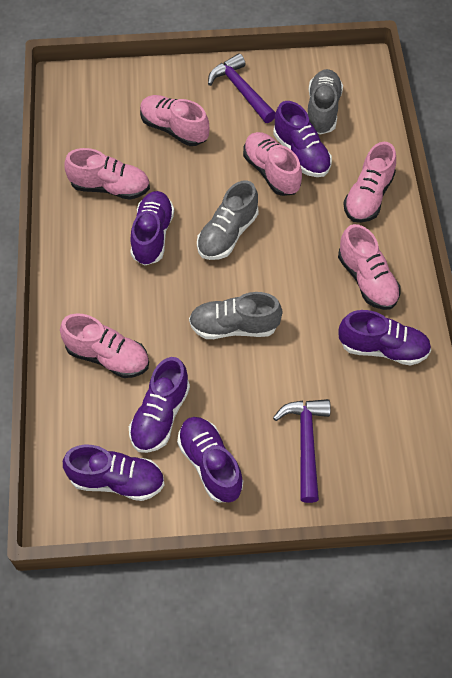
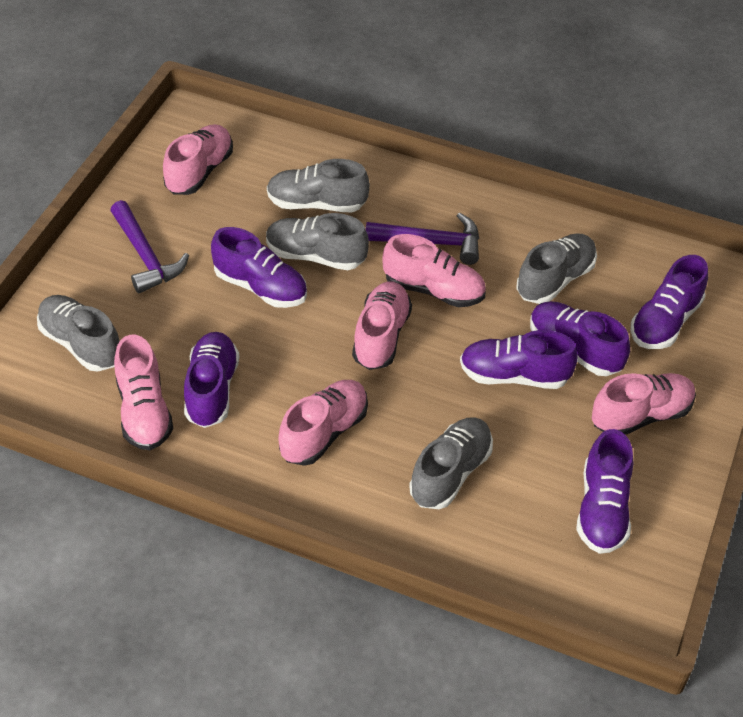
grey shoe: 3 -> 5

